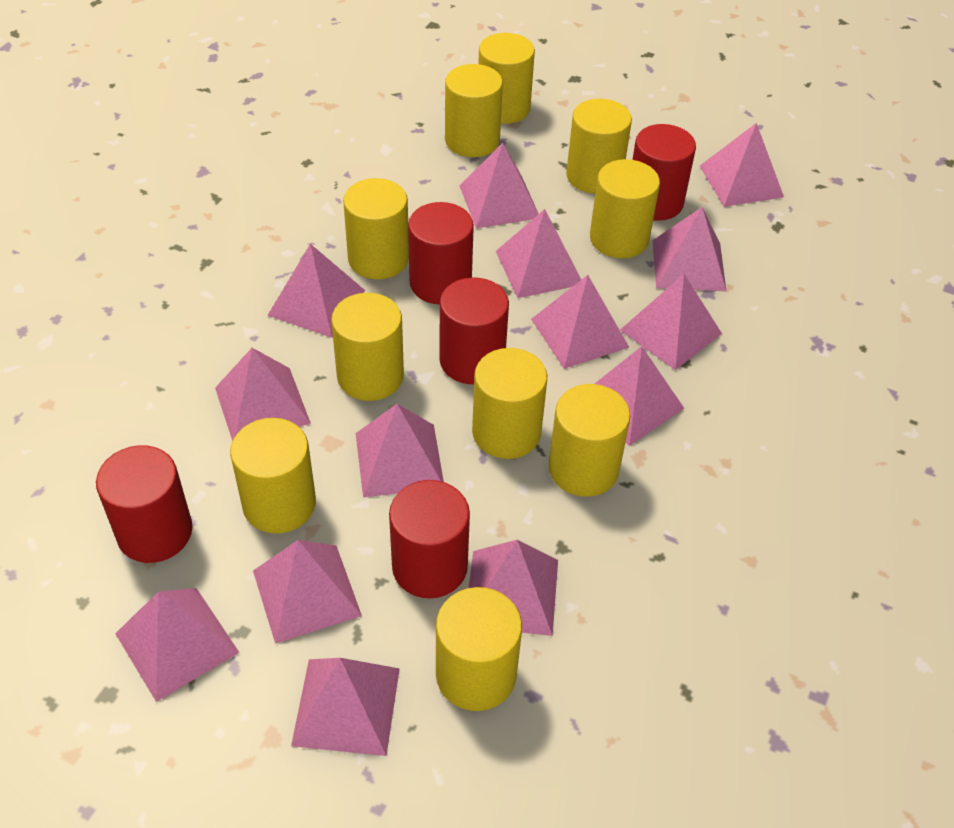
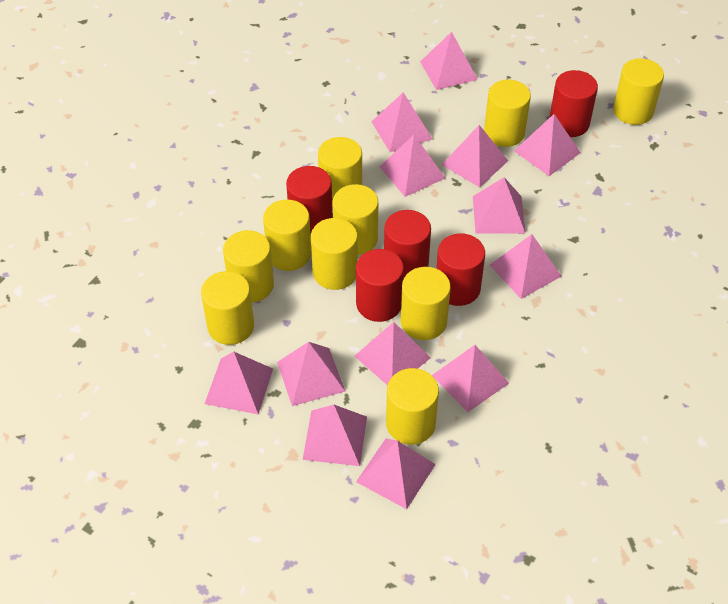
pink pyramid: 14 -> 13

